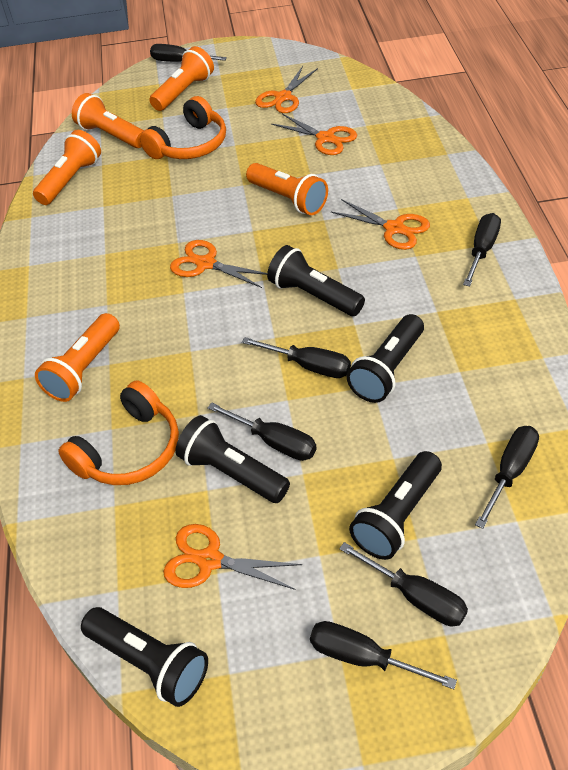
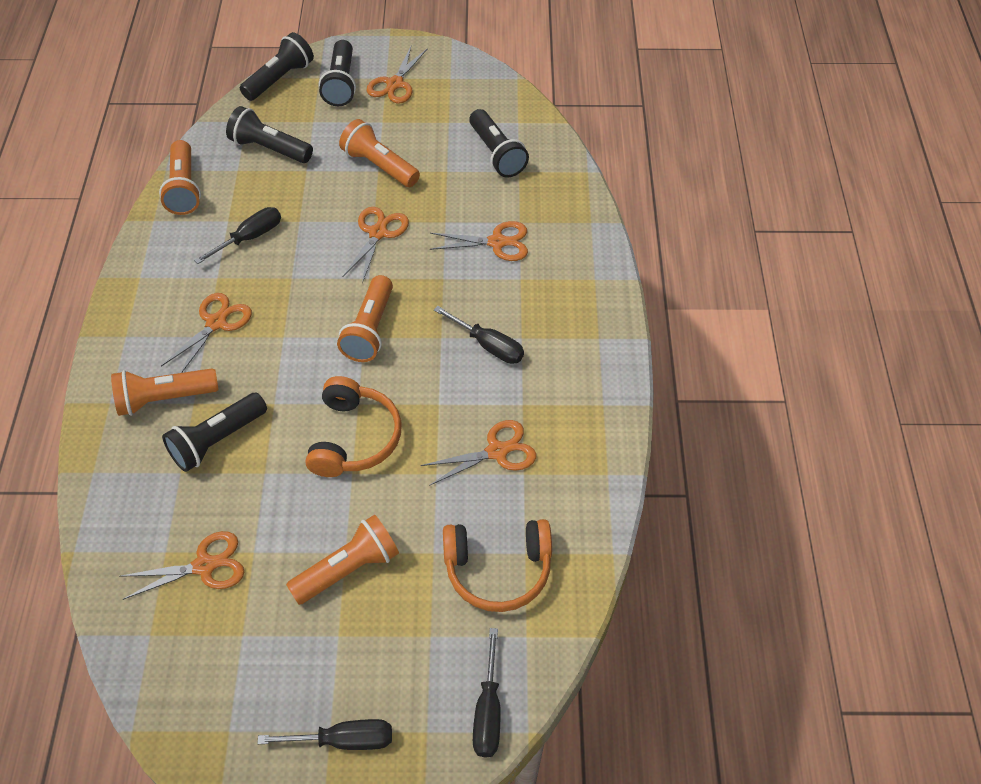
black screwdriver: 7 -> 4
orange scissors: 5 -> 6

